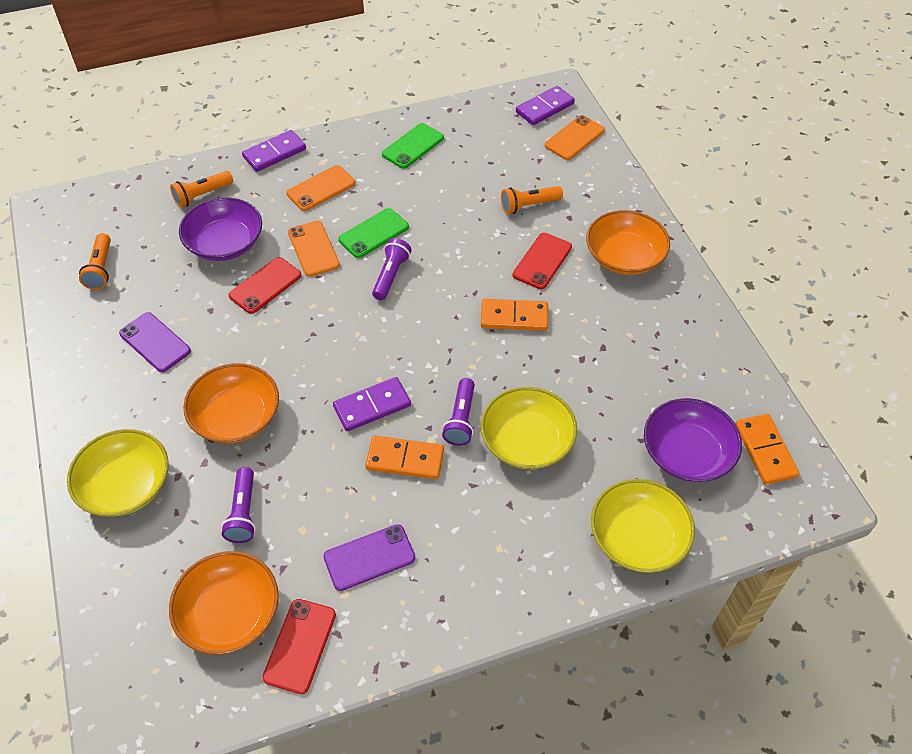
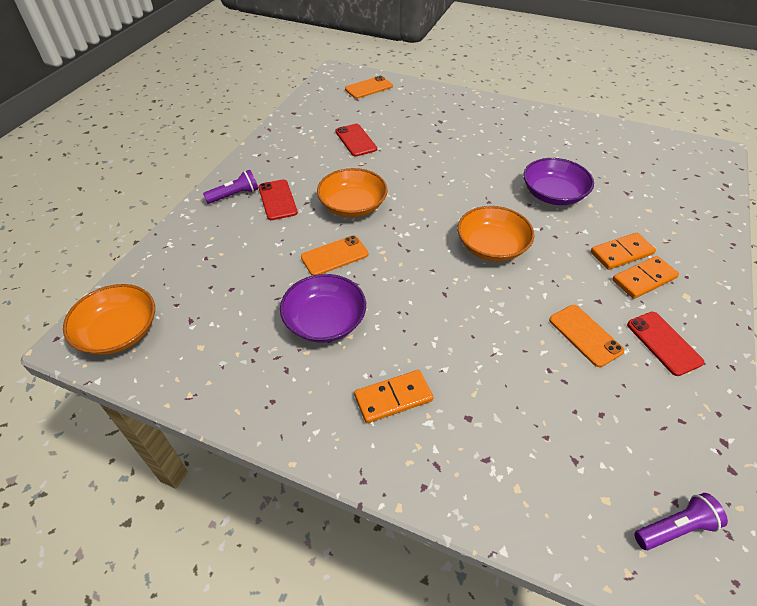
green phone: 2 -> 0
orange flashlight: 3 -> 0
purple domino: 3 -> 0
purple flashlight: 3 -> 2
purple phone: 2 -> 0
yellow bowl: 3 -> 0

